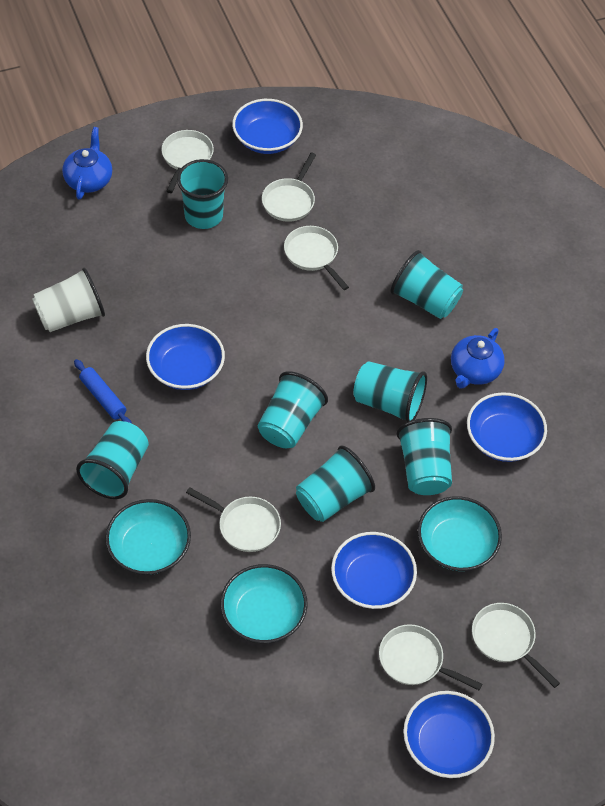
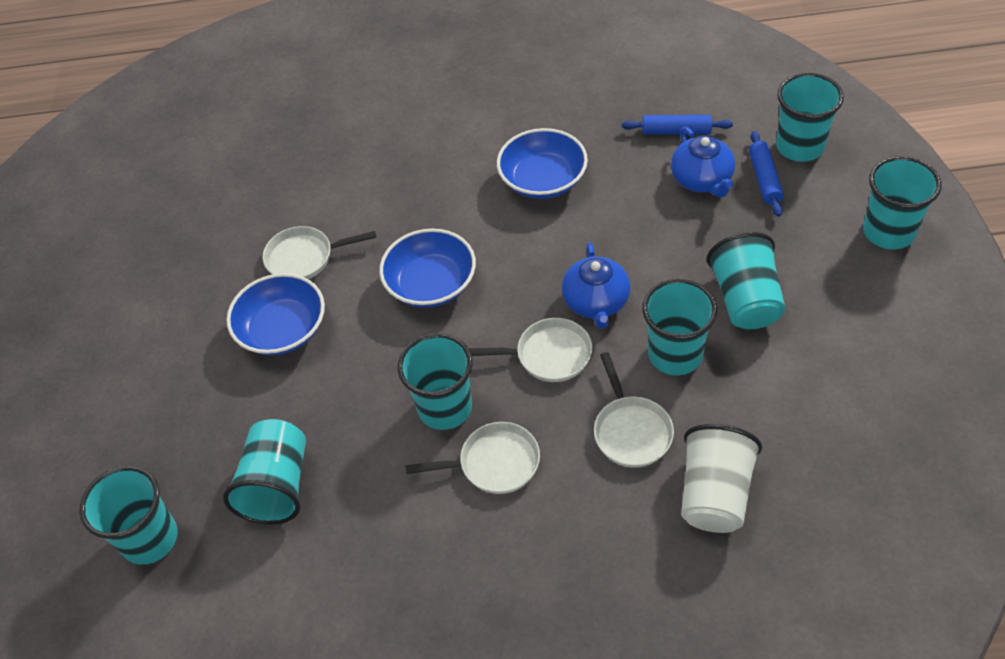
blue bowl: 5 -> 3
blue rolling pin: 1 -> 2
turquoise bowl: 3 -> 0
white pan: 6 -> 4

